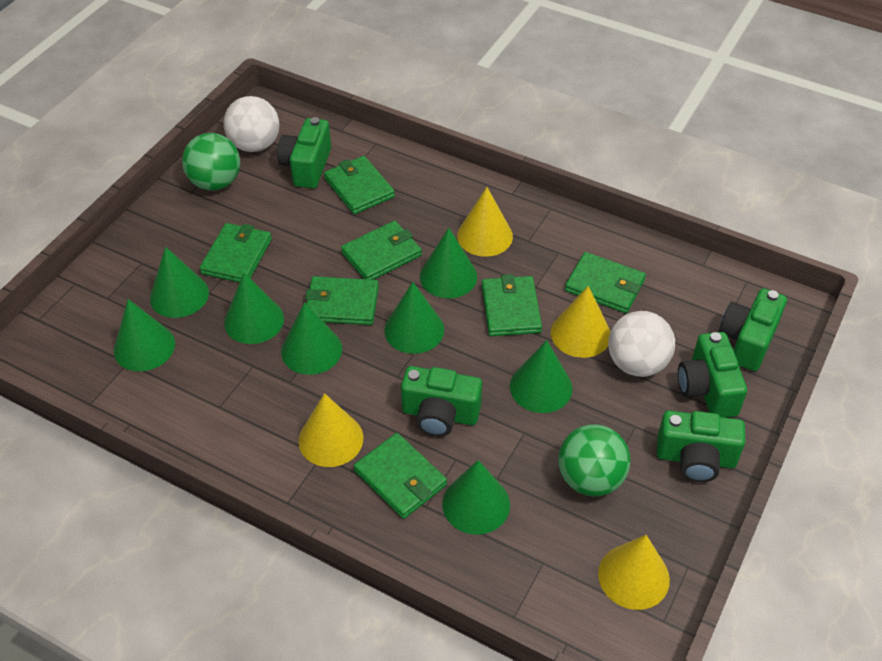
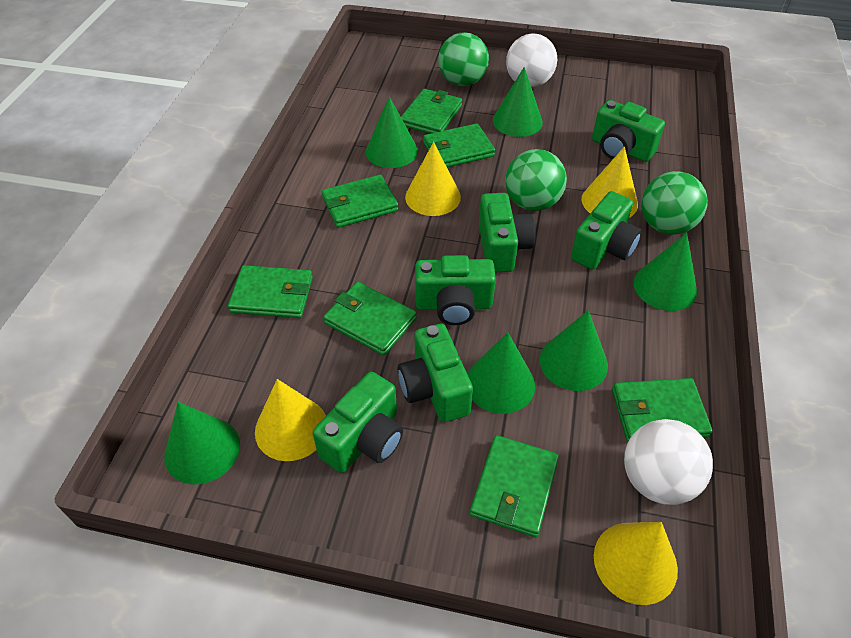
green ball: 2 -> 3
green camera: 5 -> 6
green cone: 8 -> 6

